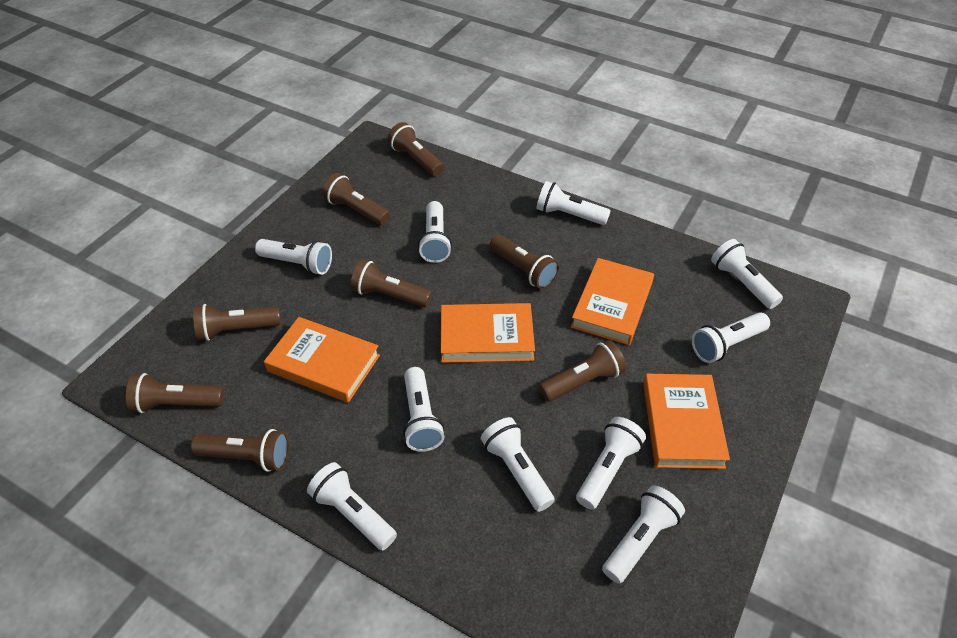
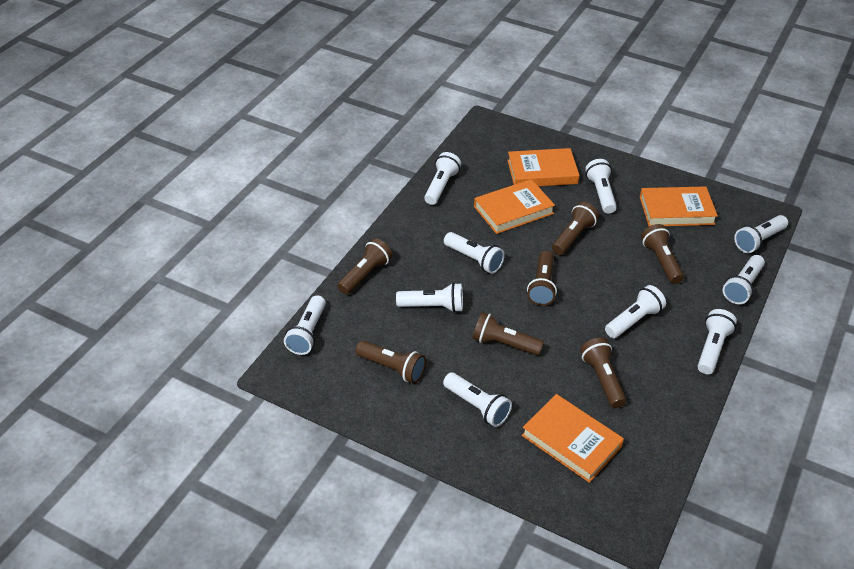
brown flashlight: 8 -> 7

